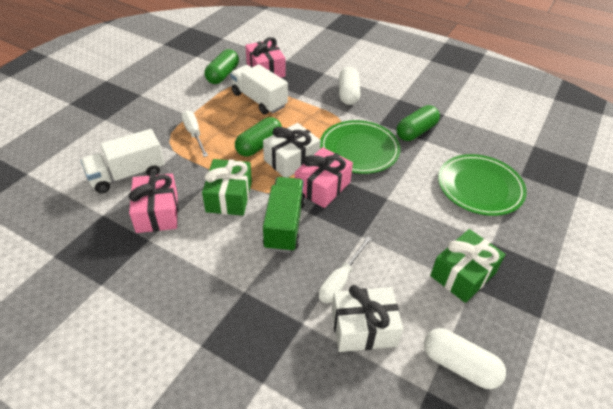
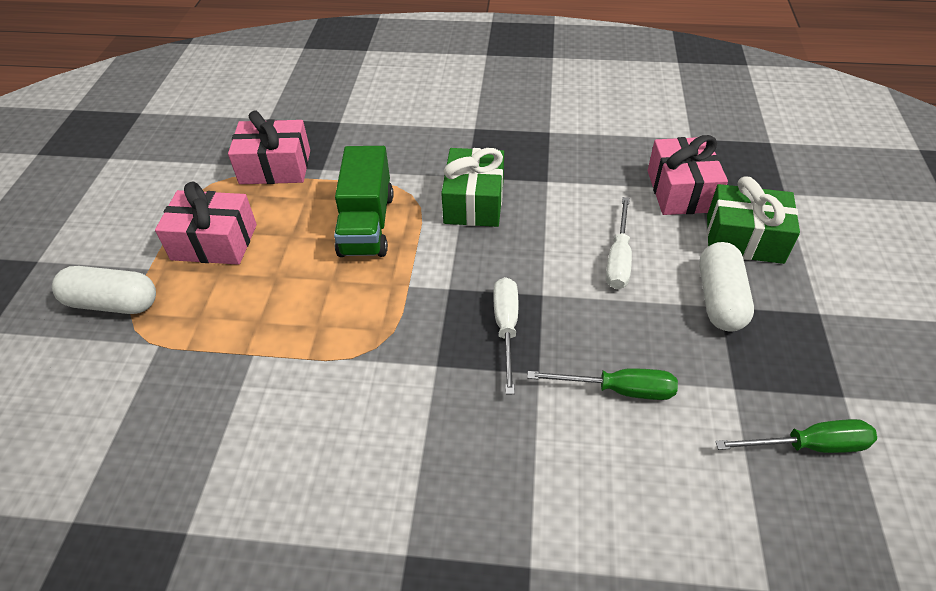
green capsule: 3 -> 0
green plate: 2 -> 0
green screwdriver: 0 -> 2
white gift: 2 -> 0
white truck: 2 -> 0

